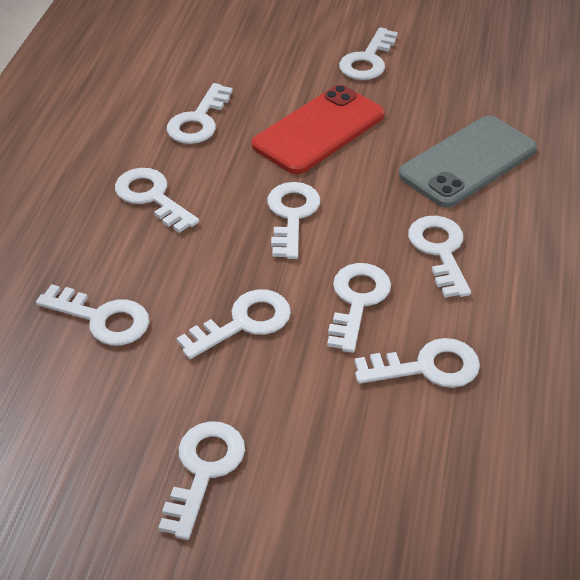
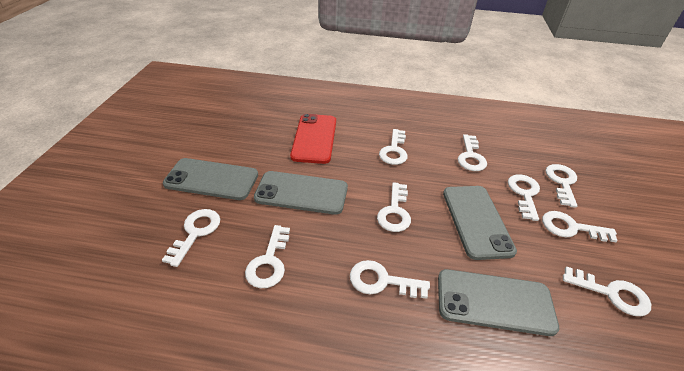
grey phone: 1 -> 4

